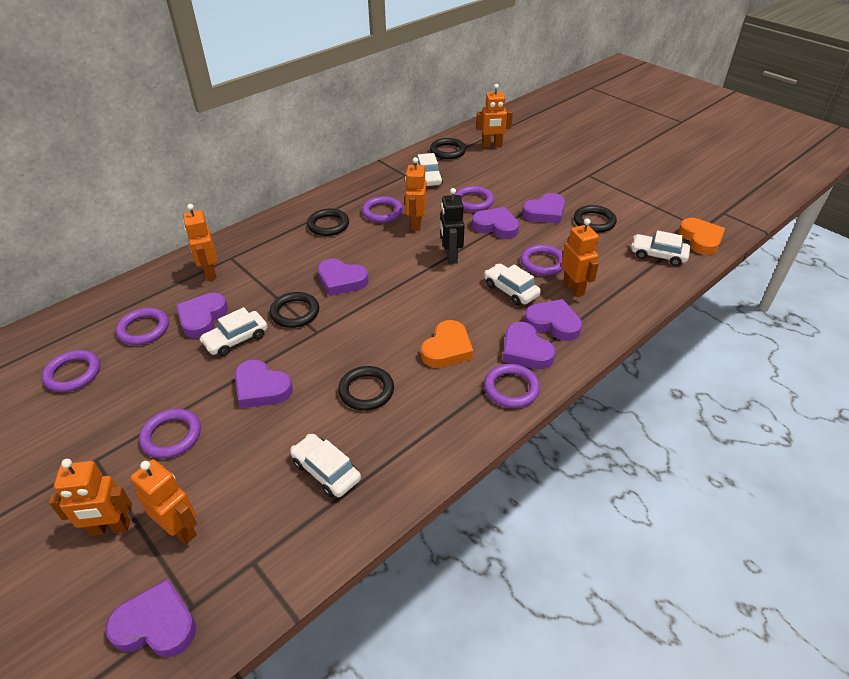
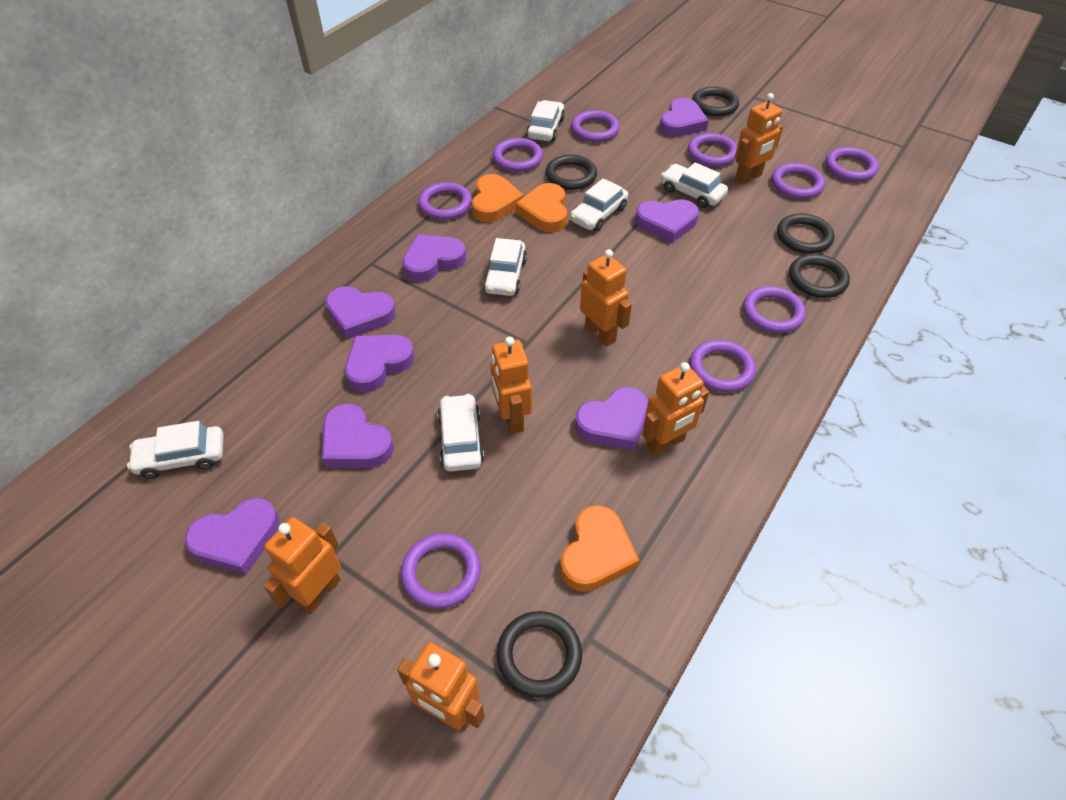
black robot: 1 -> 0
orange heart: 2 -> 3
purple ring: 7 -> 9
white car: 5 -> 6

